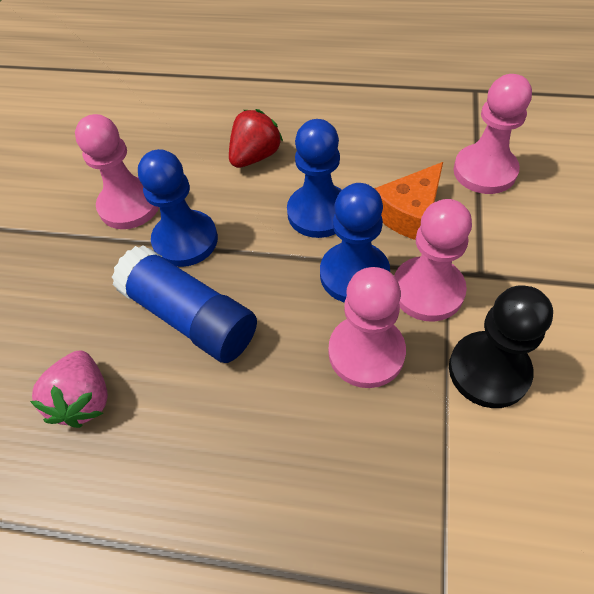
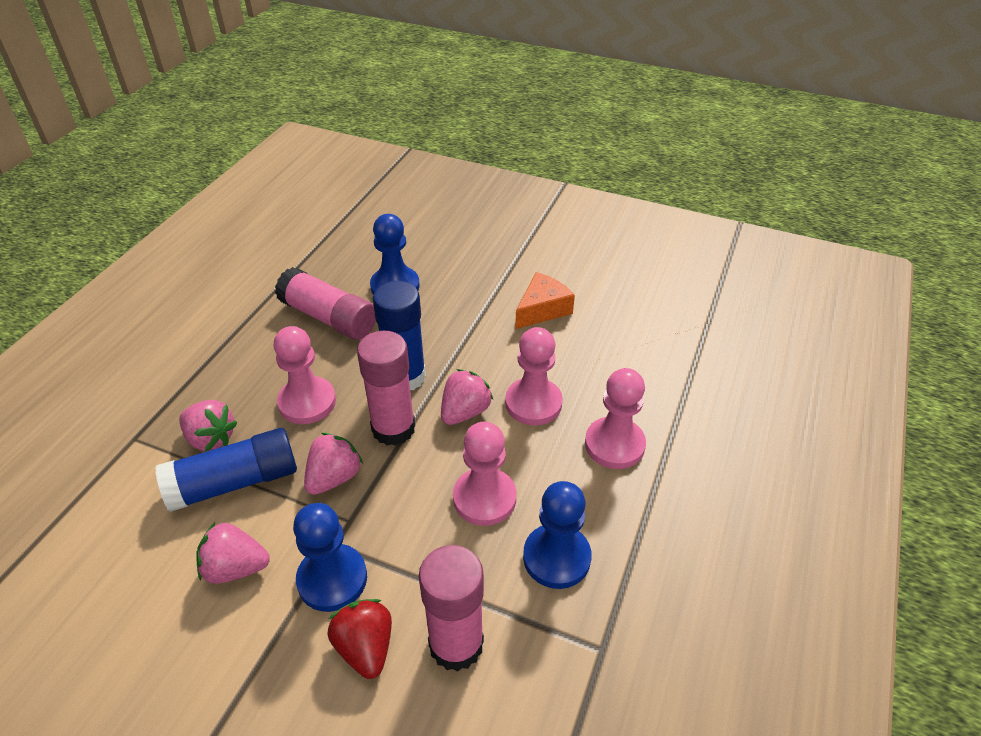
black pawn: 1 -> 0
blue glue stick: 1 -> 2
pink glue stick: 0 -> 3
pink strawberry: 1 -> 4

